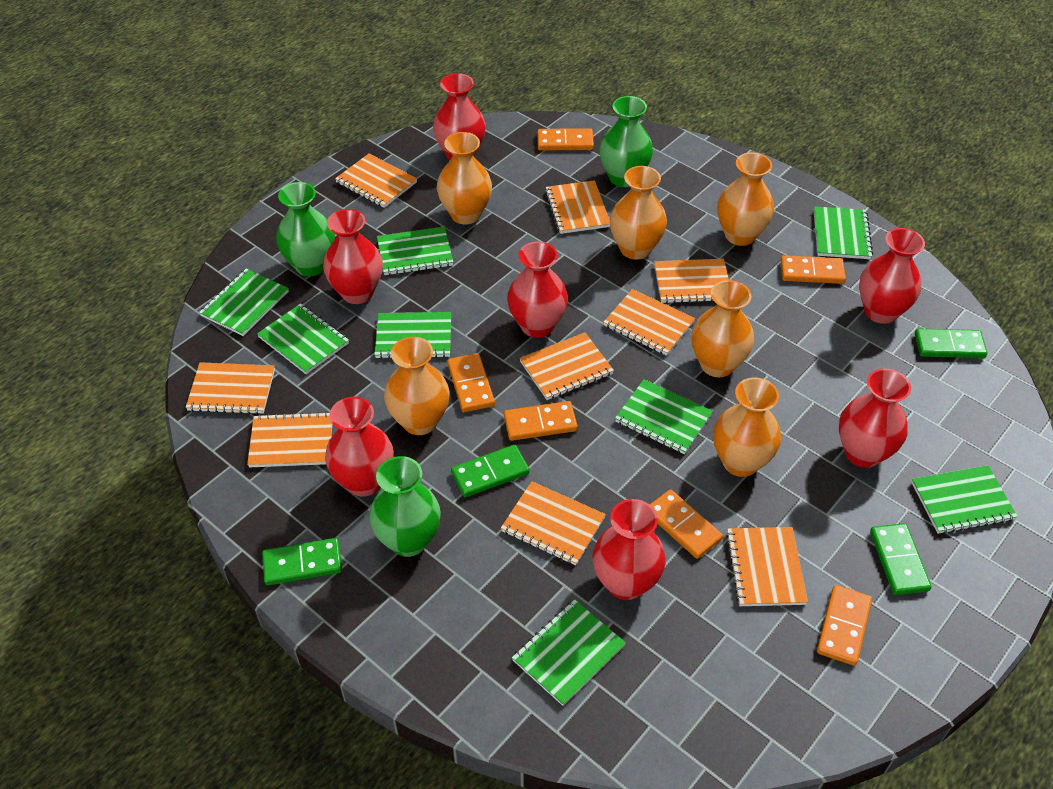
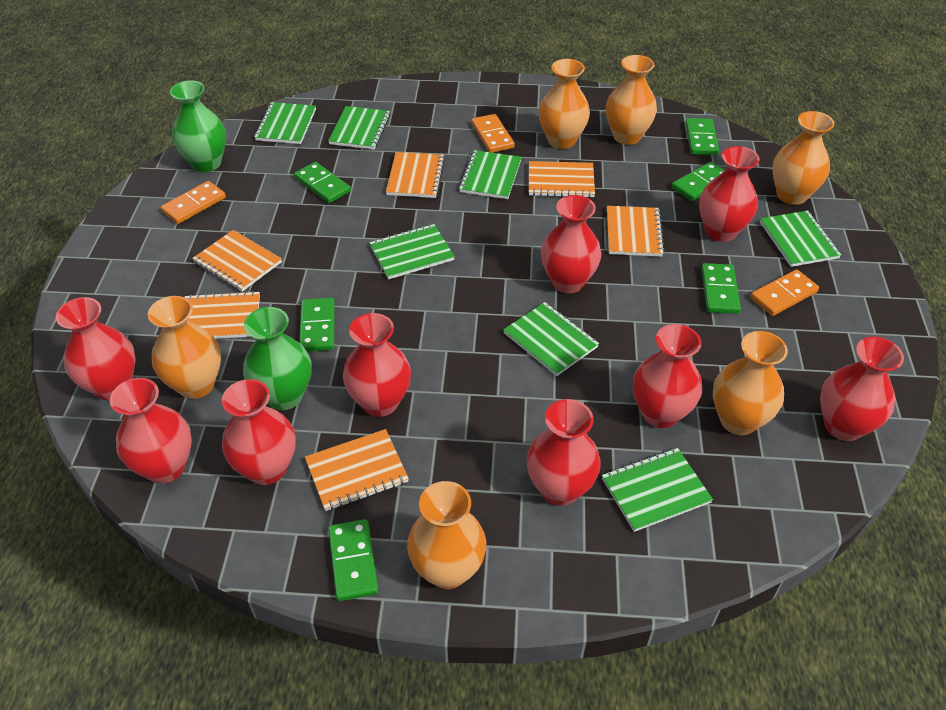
green domino: 4 -> 6
green notebook: 8 -> 7
green vase: 3 -> 2
orange domino: 6 -> 3
orange notebook: 9 -> 6
red vase: 7 -> 9

